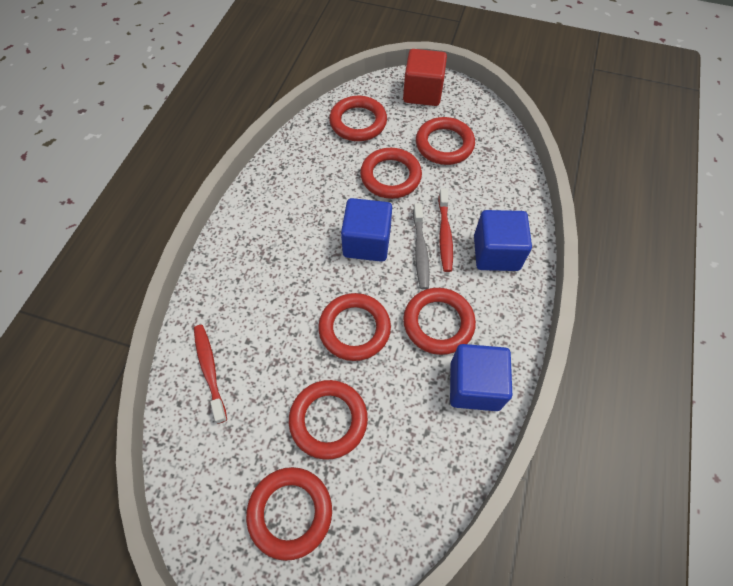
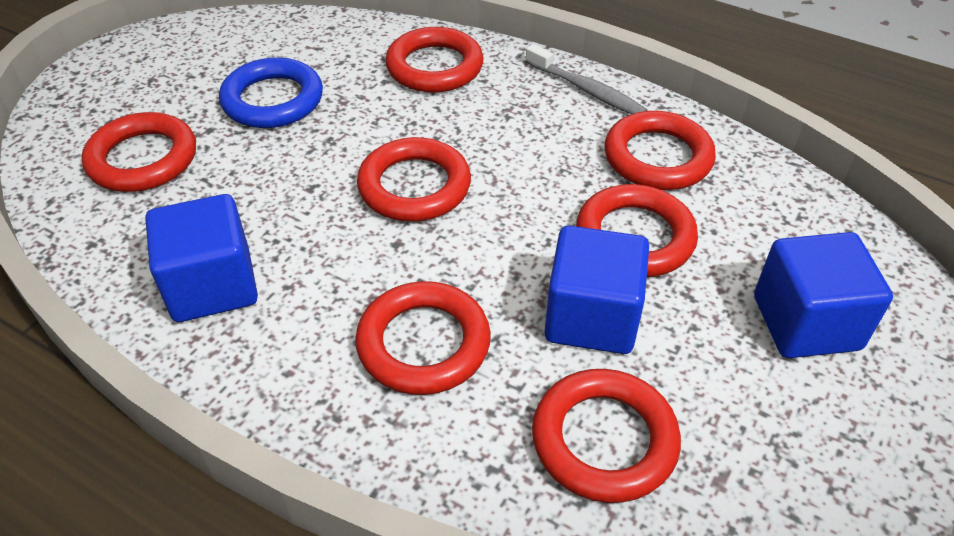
blue ring: 0 -> 1
red cube: 1 -> 0
red toothbrush: 2 -> 0

